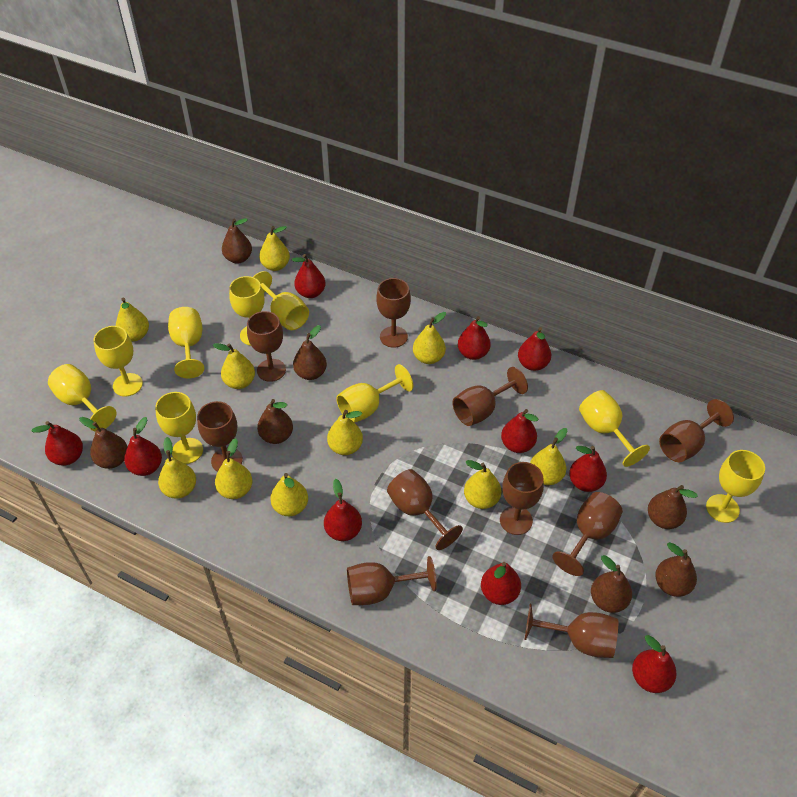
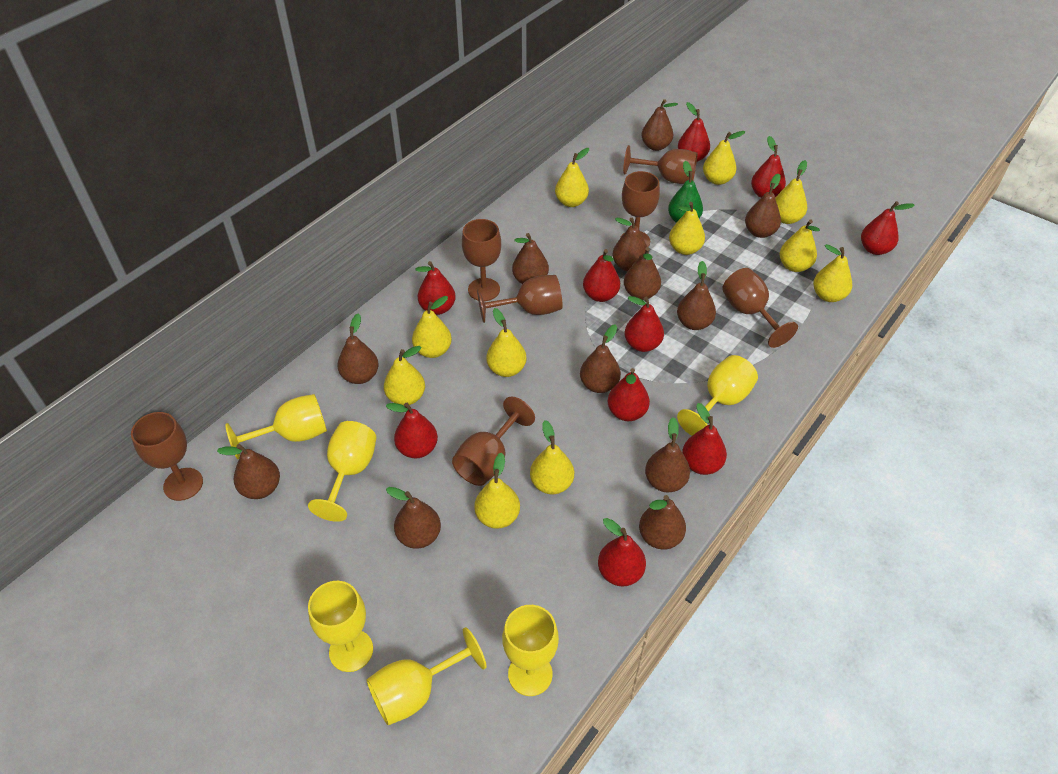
brown goblet: 10 -> 7
brown pear: 7 -> 12
green pear: 0 -> 1
yellow goblet: 9 -> 6
yellow pear: 10 -> 11

